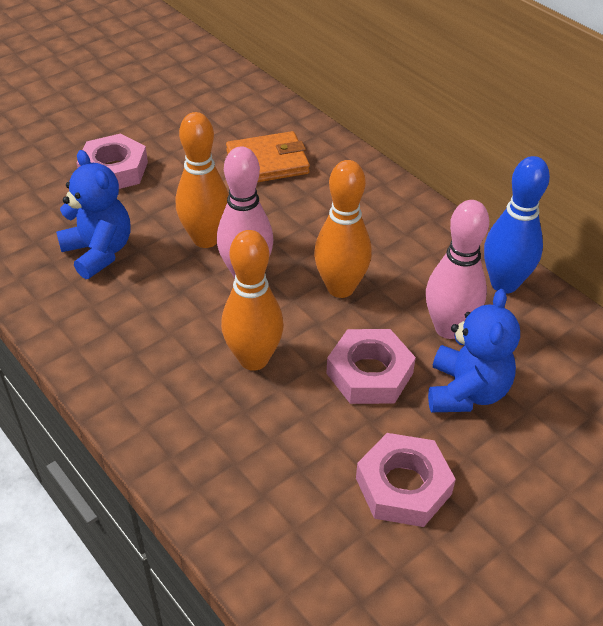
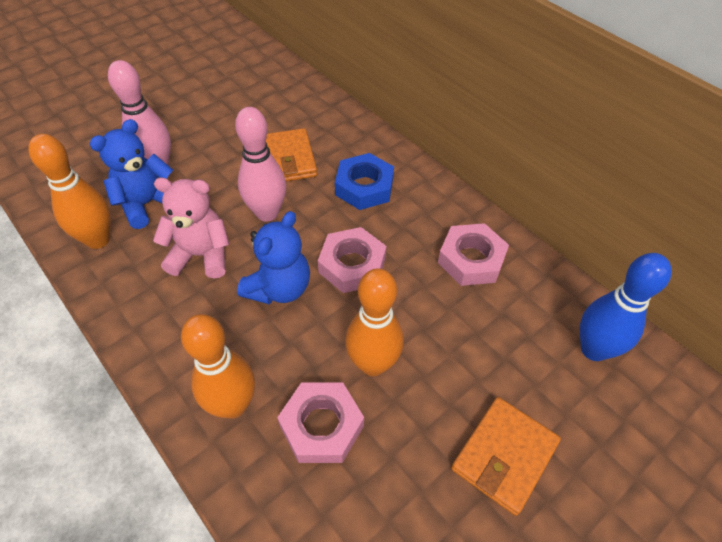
blue nut: 0 -> 1
orange wallet: 1 -> 2
pink teddy bear: 0 -> 1

